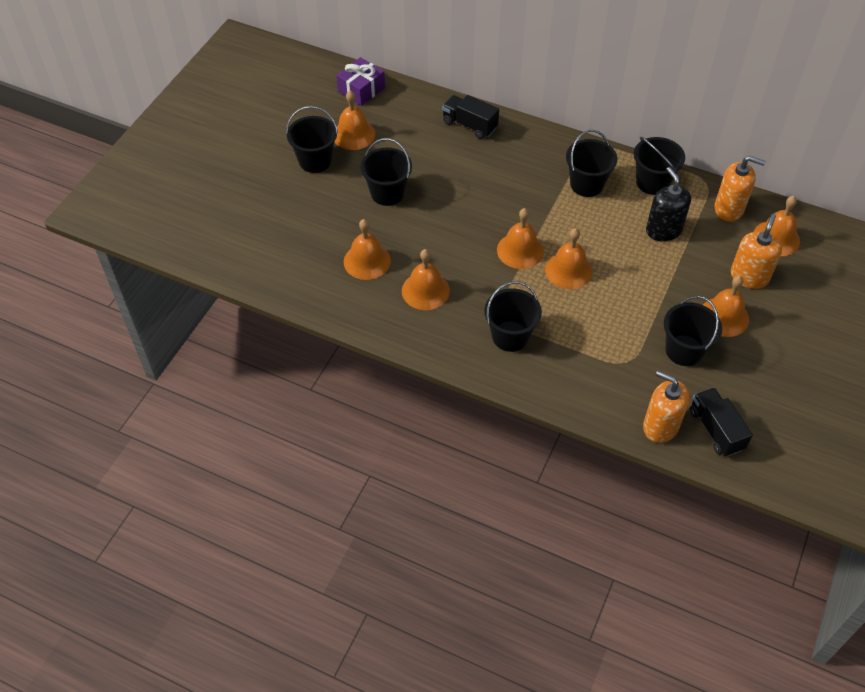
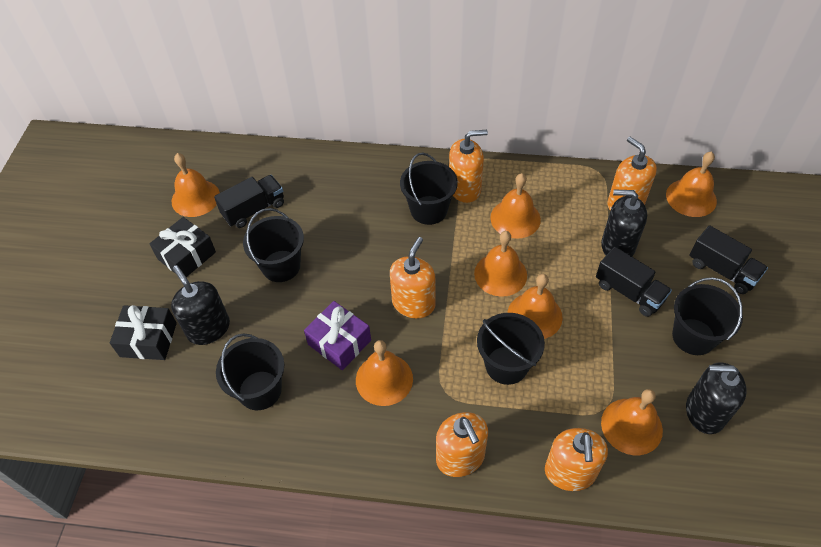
black bucket: 6 -> 5
black gift: 0 -> 2
black soap dispenser: 1 -> 3
black truck: 2 -> 3
orange soap dispenser: 3 -> 5

